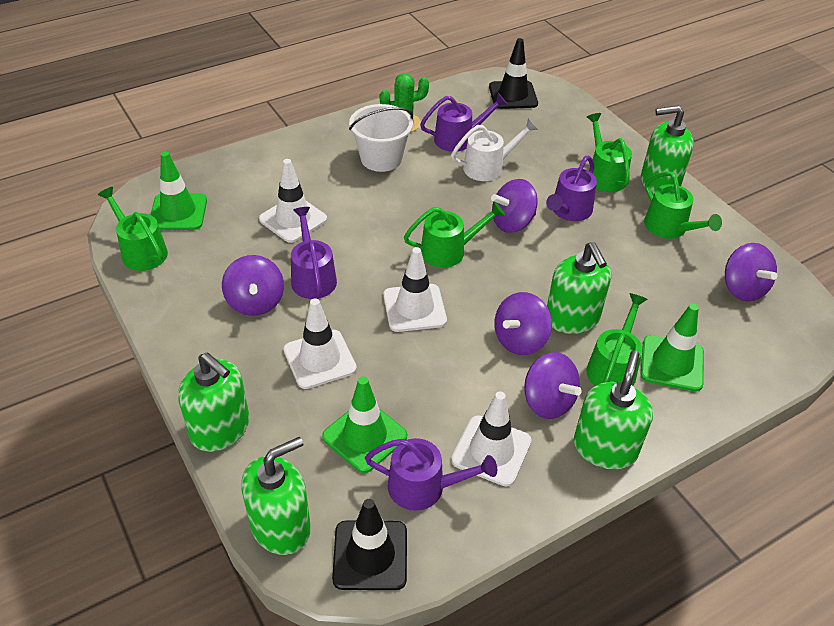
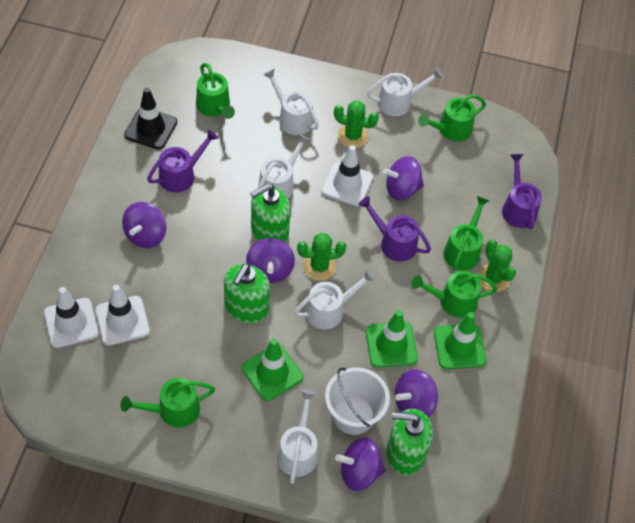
black traffic cone: 2 -> 1
green cactus: 1 -> 3
green soap dispenser: 5 -> 3
purple watering can: 4 -> 3
white traffic cone: 4 -> 3
white watering can: 1 -> 5

